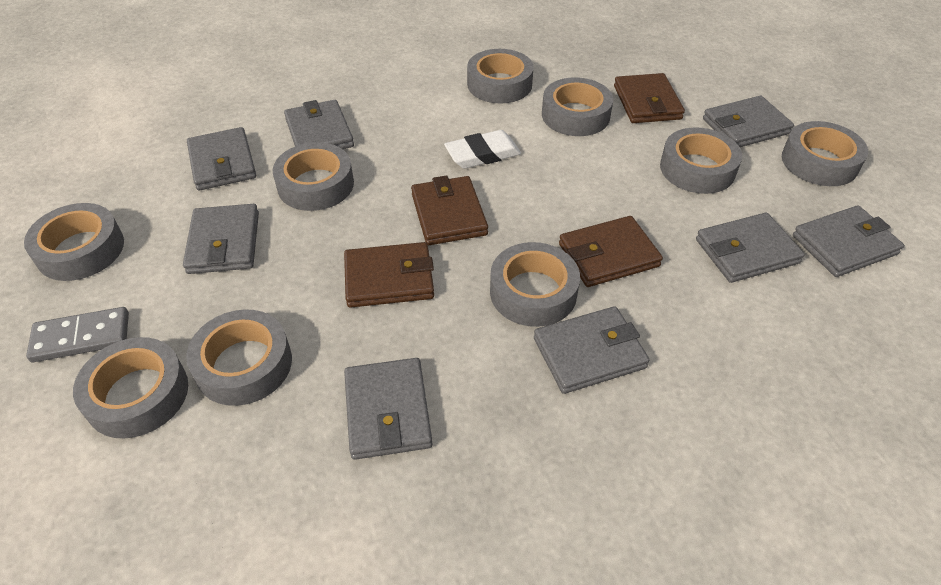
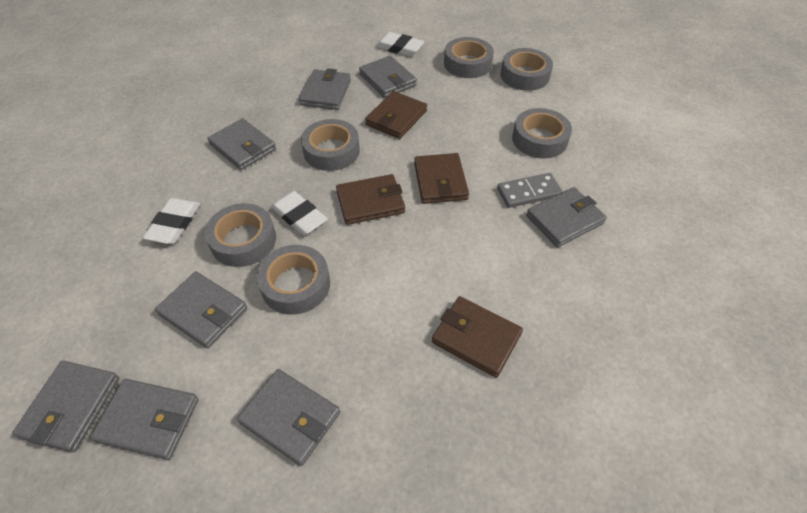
grey tape: 9 -> 6
white eraser: 1 -> 3

